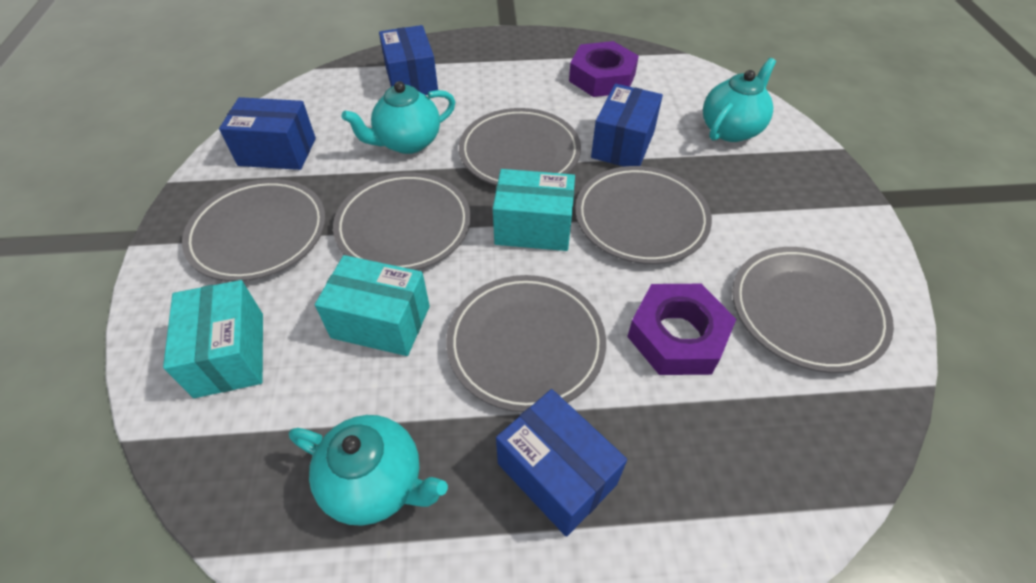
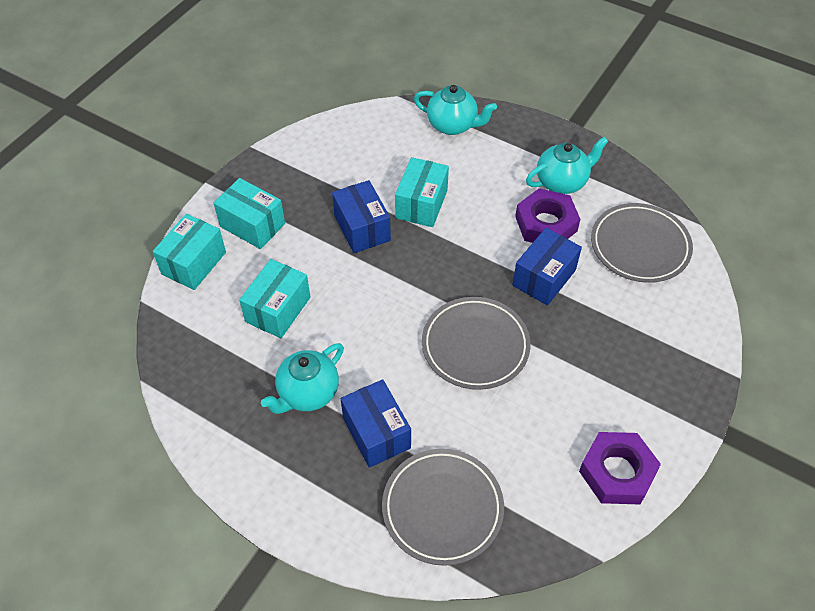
blue box: 4 -> 3
grey plate: 6 -> 3
turquoise box: 3 -> 4

